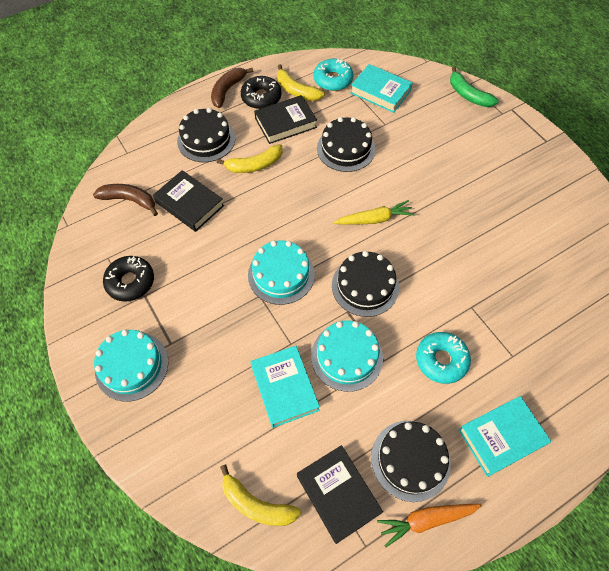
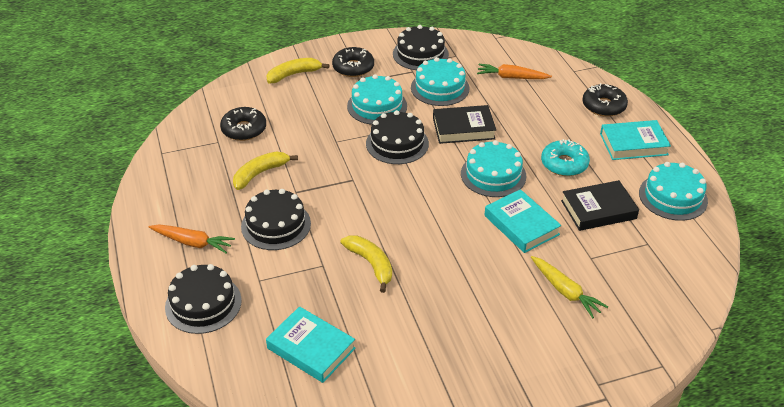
black book: 3 -> 2
black donut: 2 -> 3
brown banana: 2 -> 0
green banana: 1 -> 0
orange carrot: 1 -> 2
turquoise cake: 3 -> 4
turquoise donut: 2 -> 1

